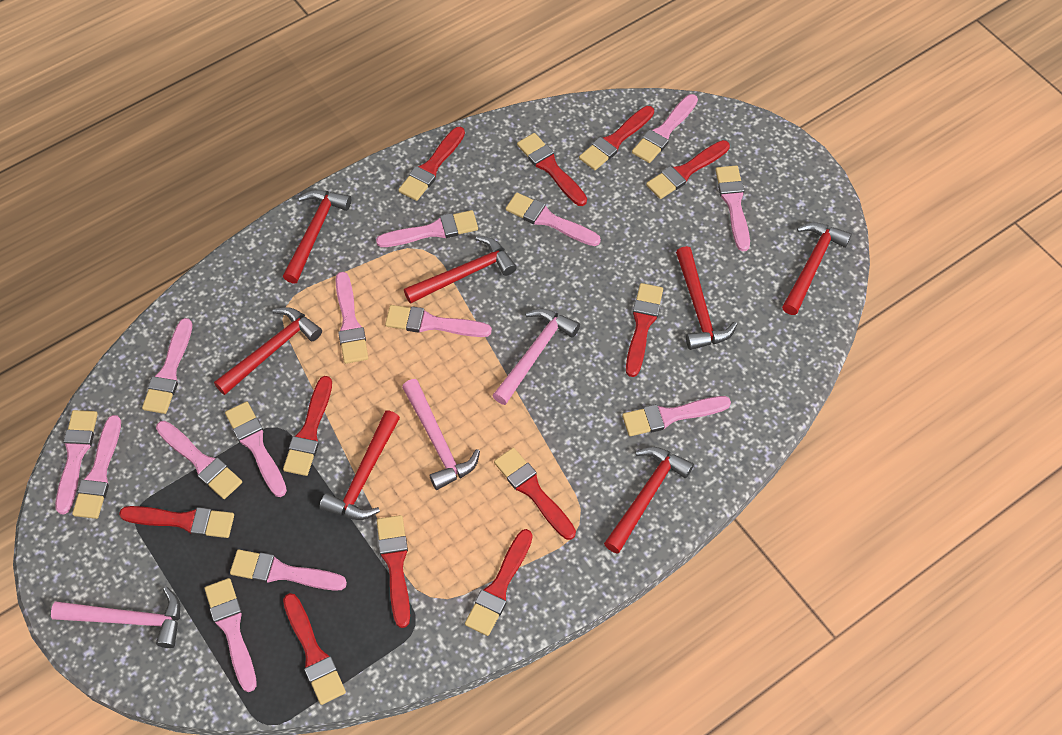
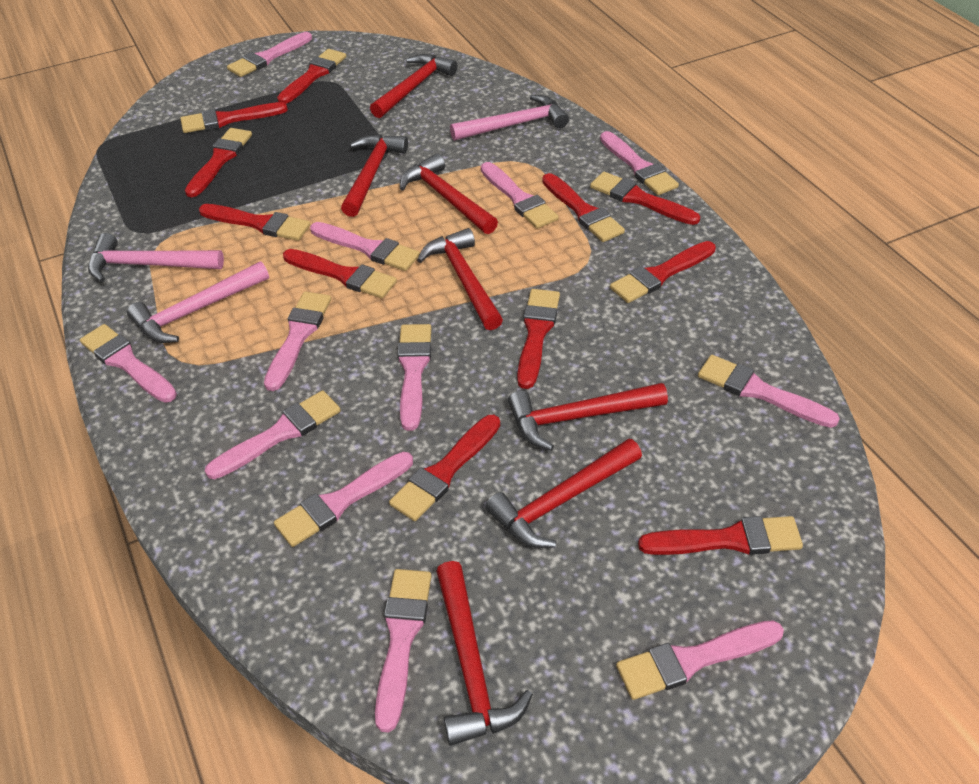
pink brush: 14 -> 12

